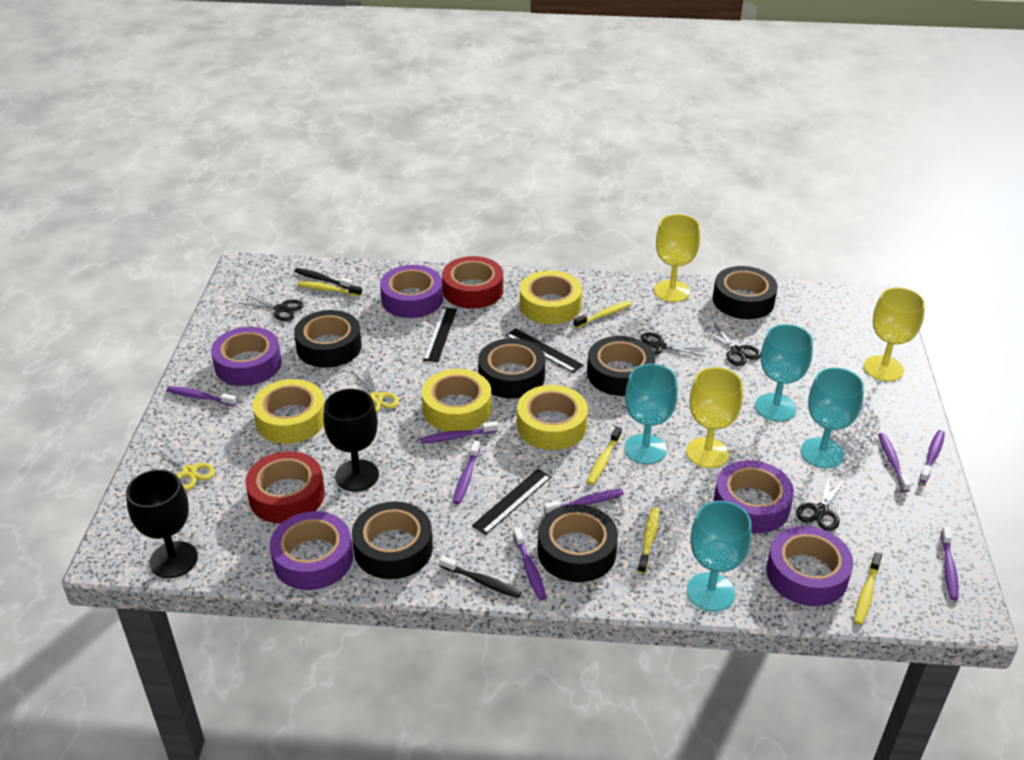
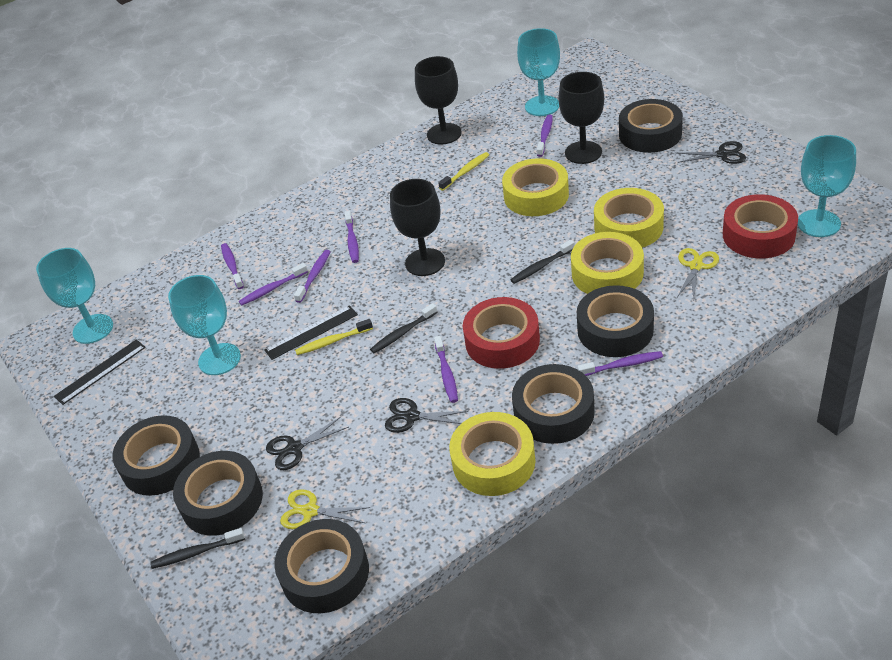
black goblet: 2 -> 3
black ruler: 3 -> 2
black scissors: 4 -> 3
black toothbrush: 2 -> 3
purple tape: 5 -> 0
purple toothbrush: 8 -> 7
yellow goblet: 3 -> 0
yellow toothbrush: 5 -> 2

